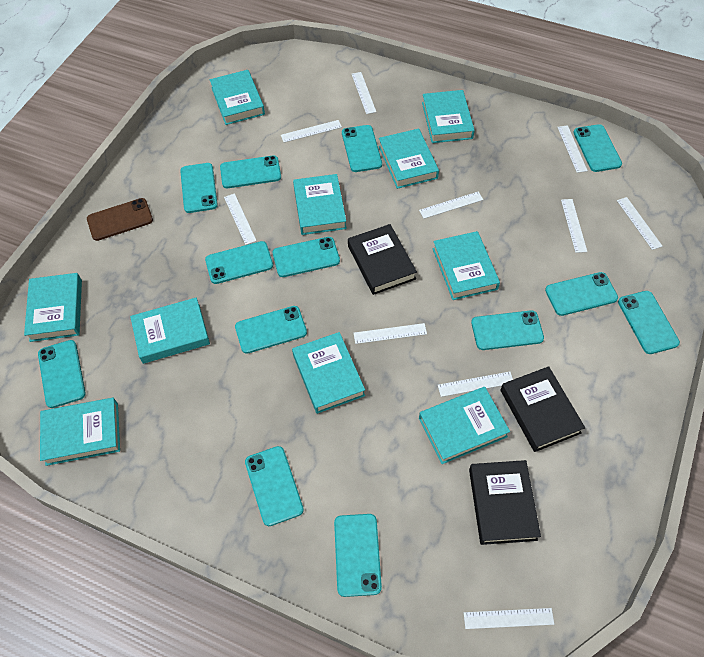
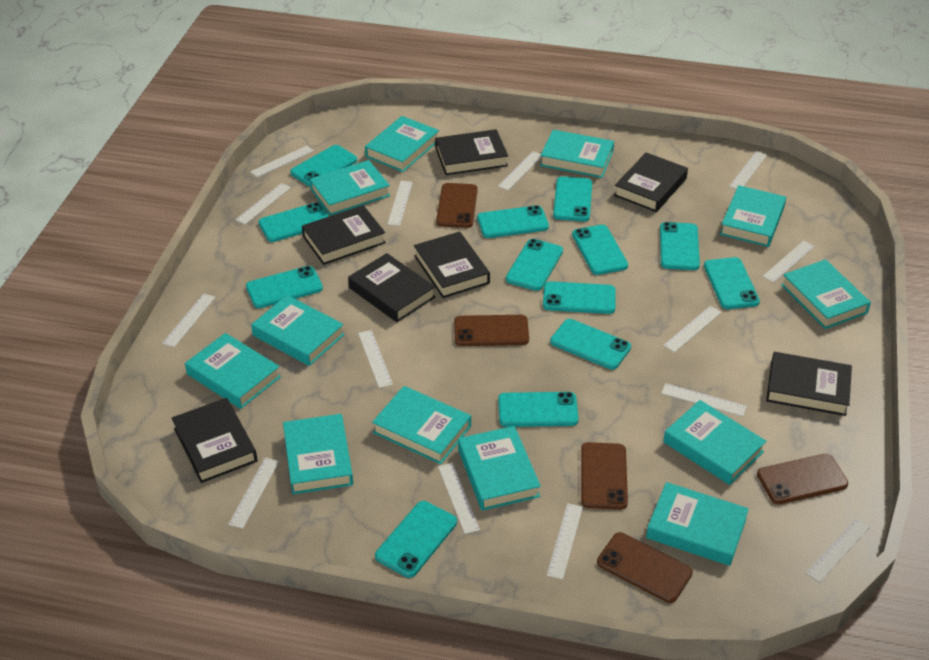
black book: 3 -> 7
brown phone: 1 -> 5
turquoise book: 10 -> 12
white ruler: 10 -> 14

